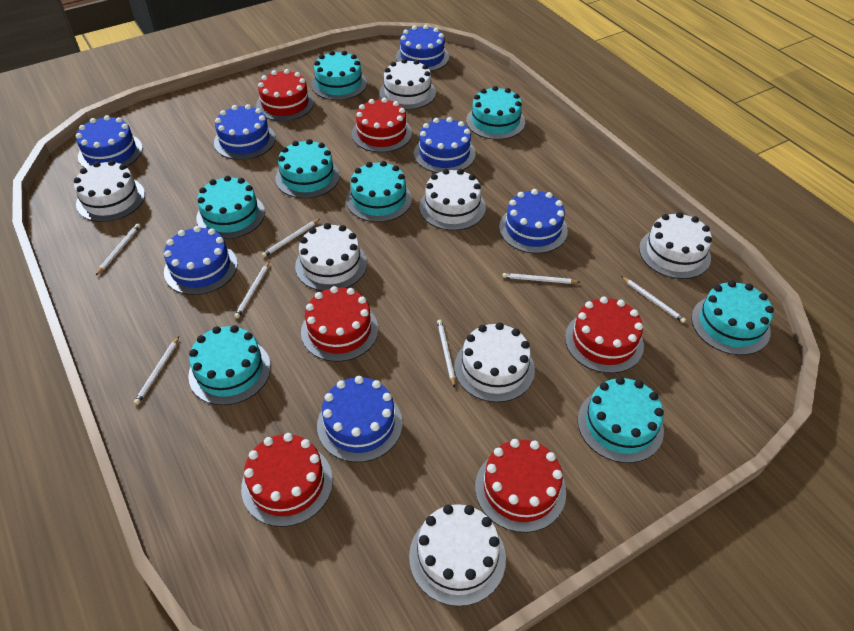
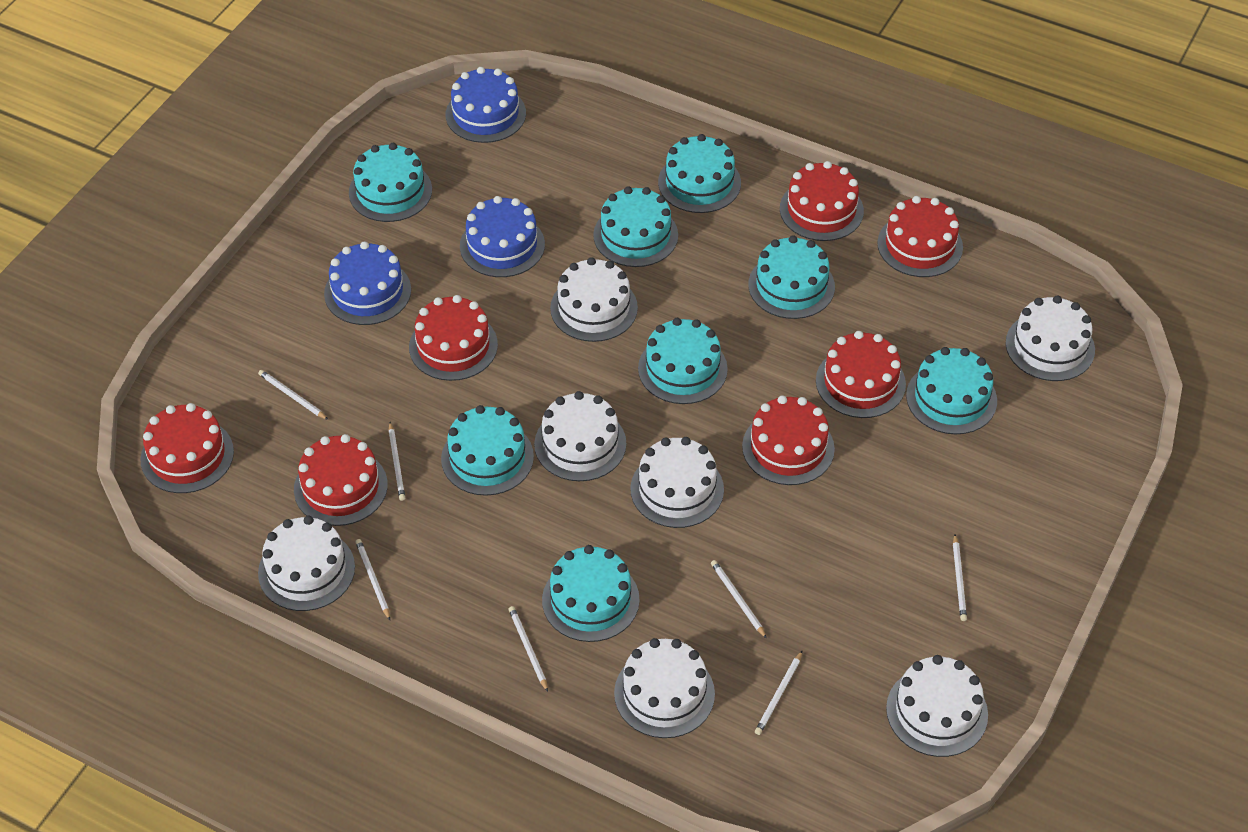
blue cake: 7 -> 3
red cake: 6 -> 7

